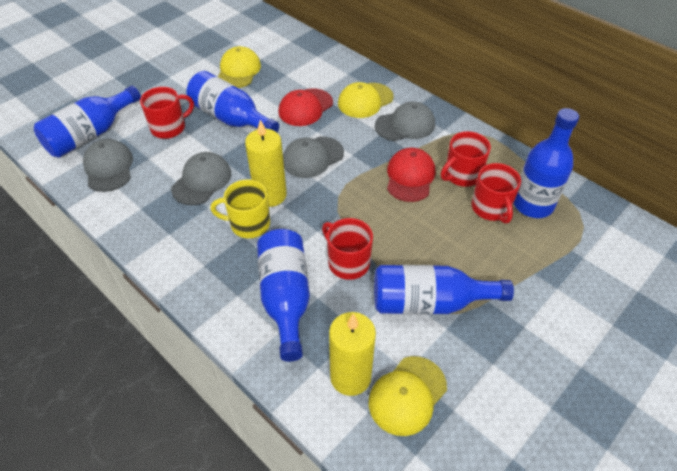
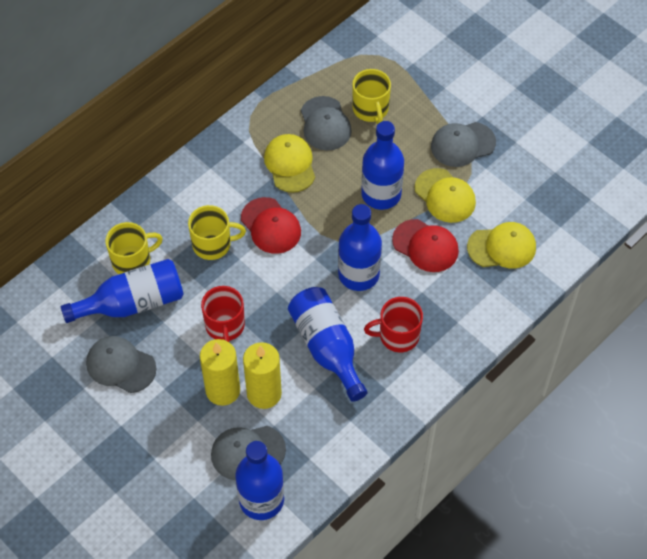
red mug: 4 -> 2
yellow mug: 1 -> 3

